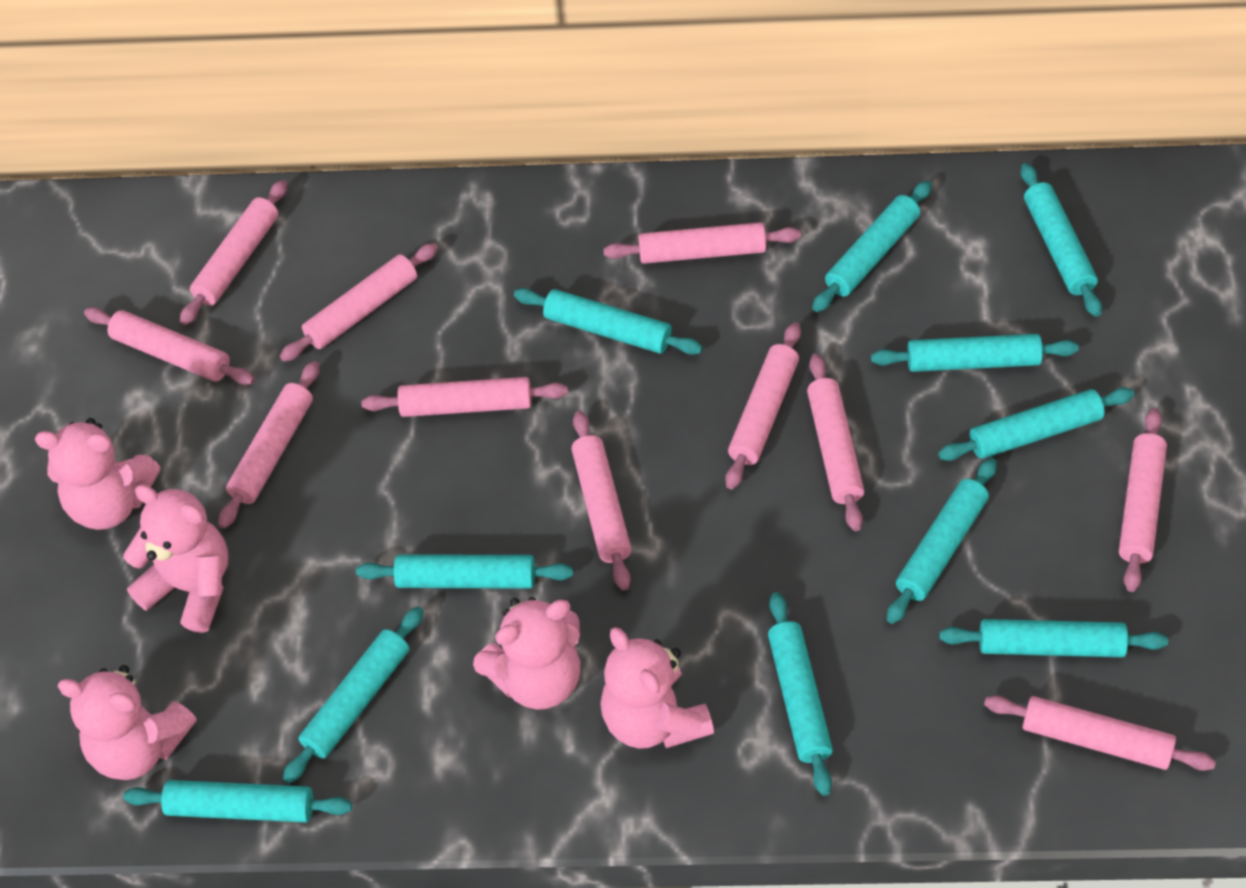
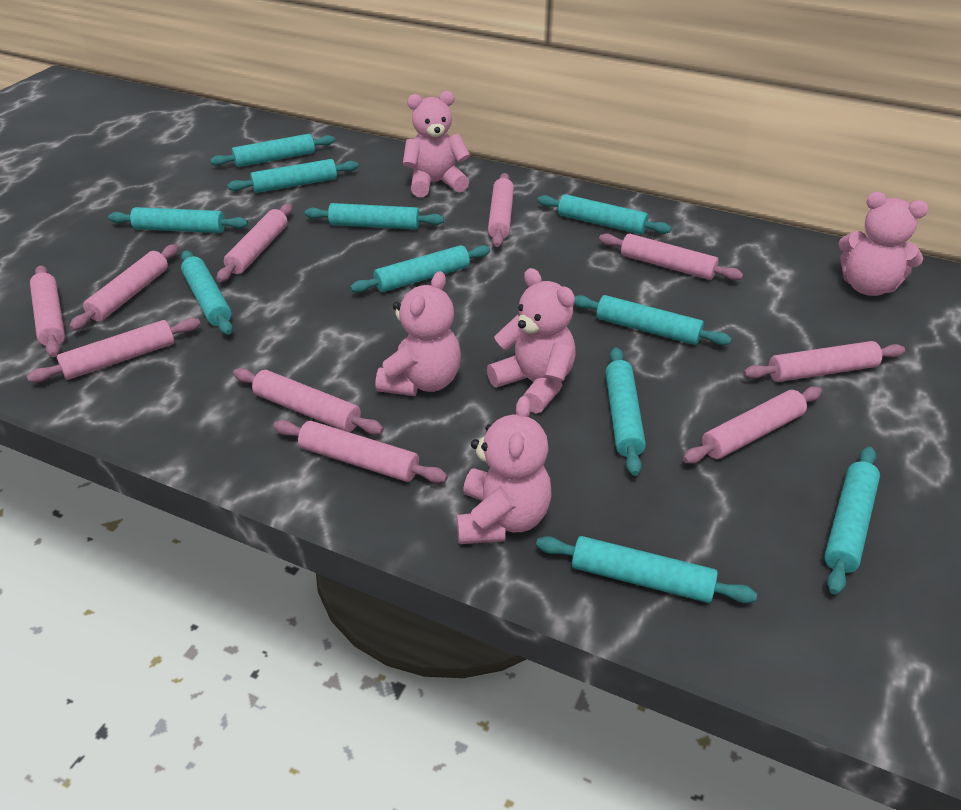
pink rolling pin: 11 -> 10

